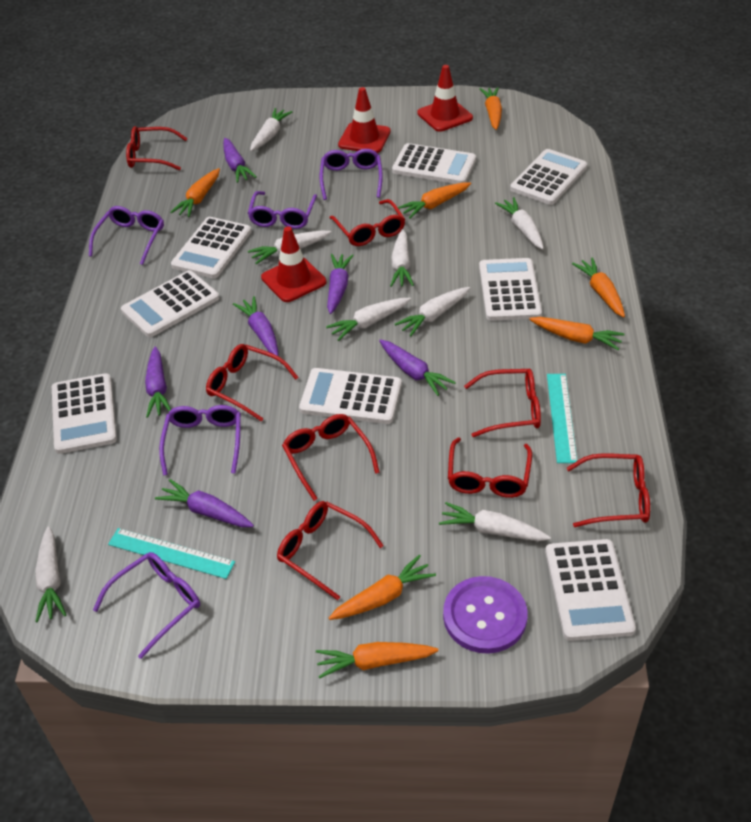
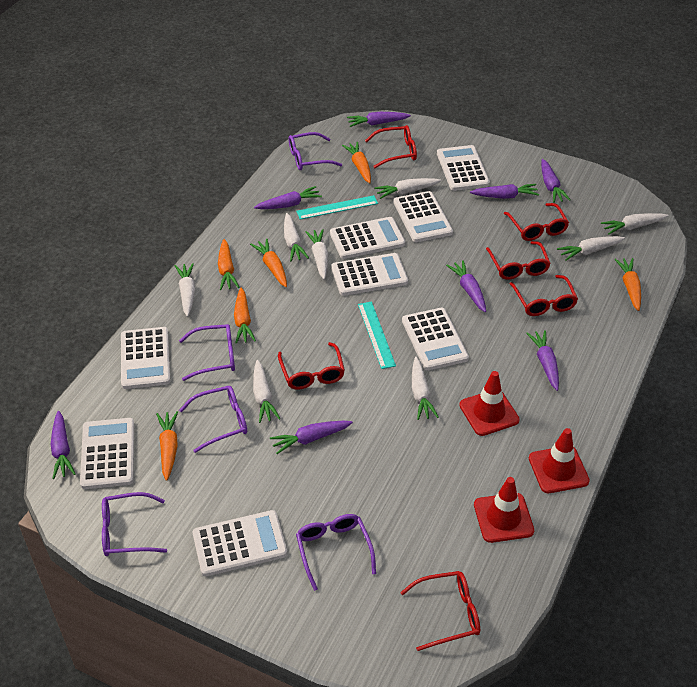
orange carrot: 7 -> 6
purple button: 1 -> 0
purple carrot: 6 -> 8
red glasses: 8 -> 6

